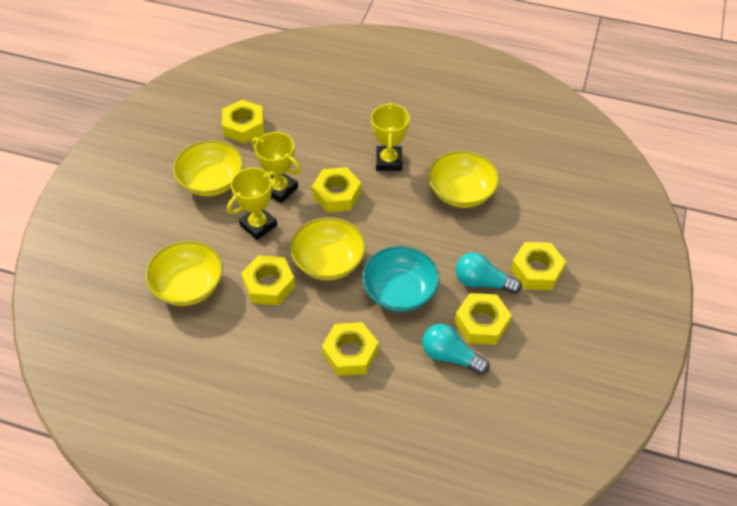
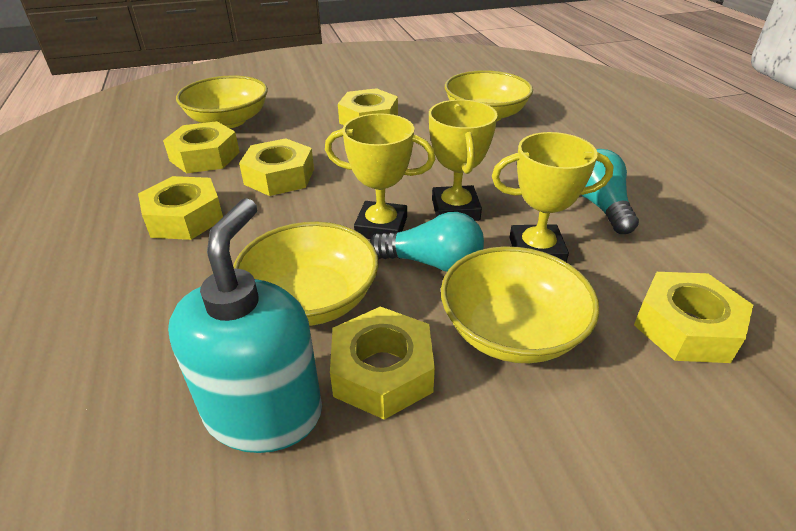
turquoise bowl: 1 -> 0
turquoise soap dispenser: 0 -> 1

